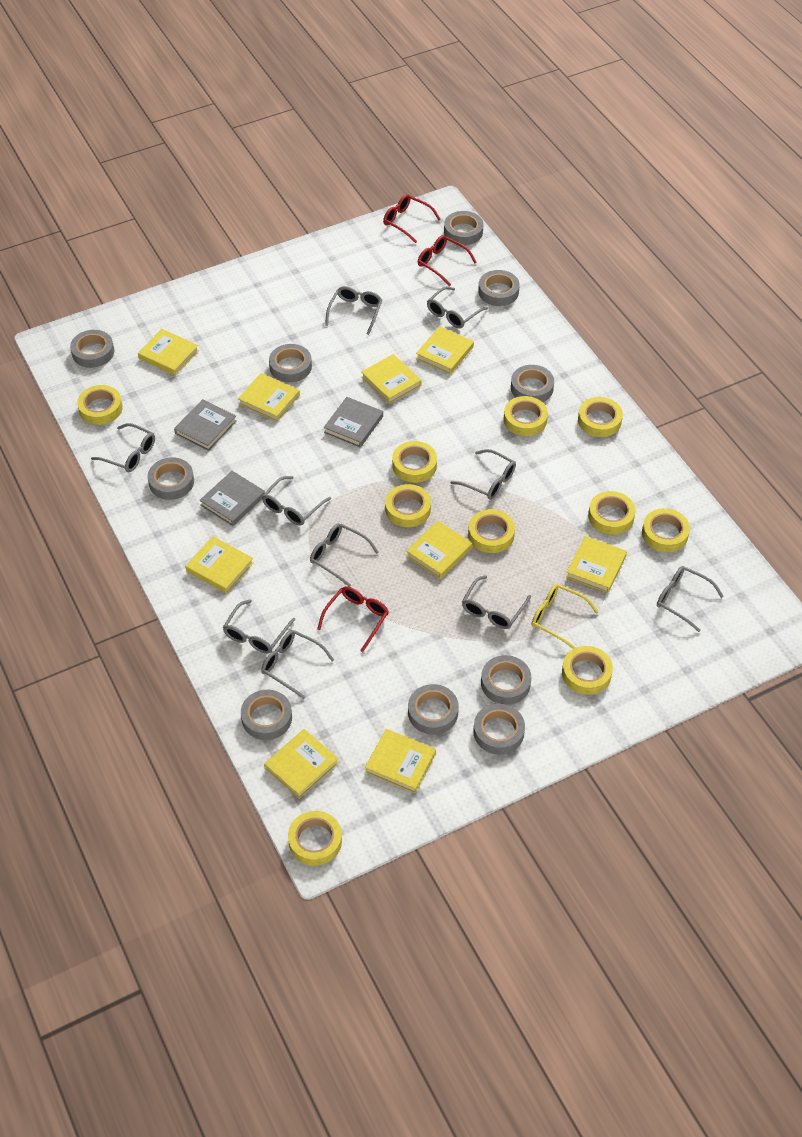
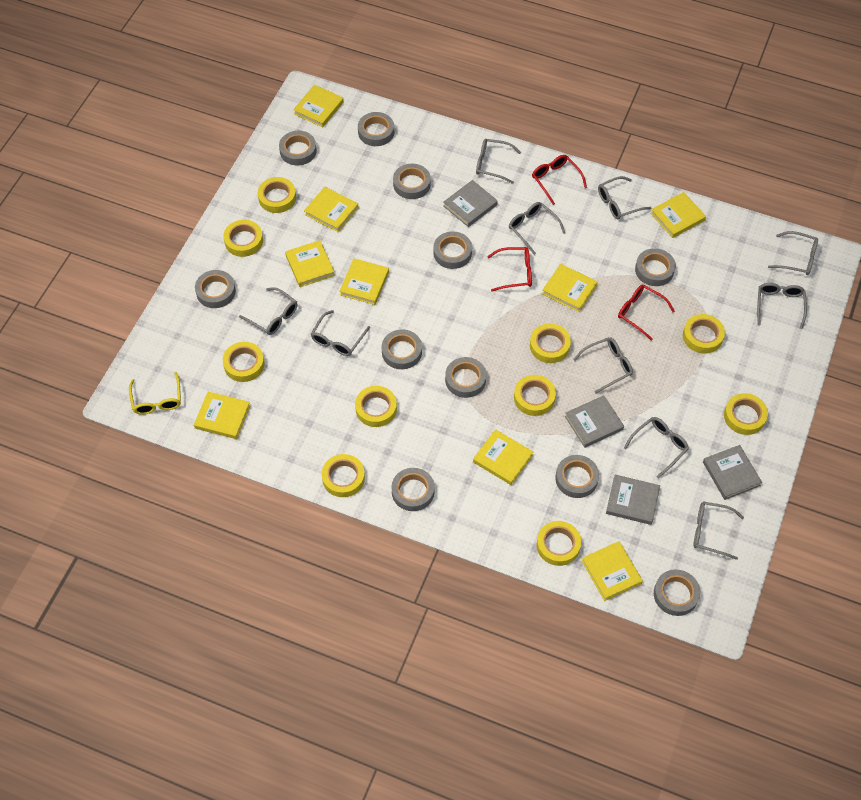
grey book: 3 -> 4
grey tape: 10 -> 11

